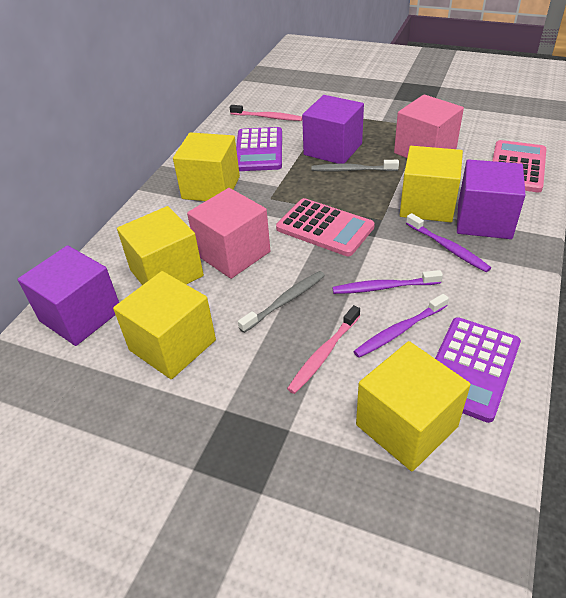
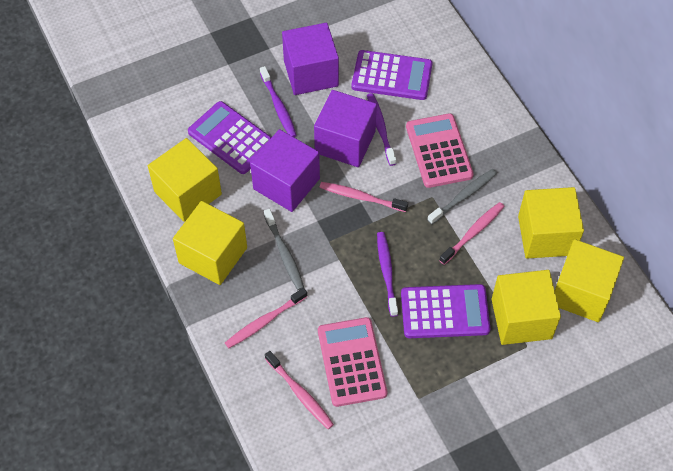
pink cube: 2 -> 0
pink toothbrush: 2 -> 4
purple calculator: 2 -> 3

